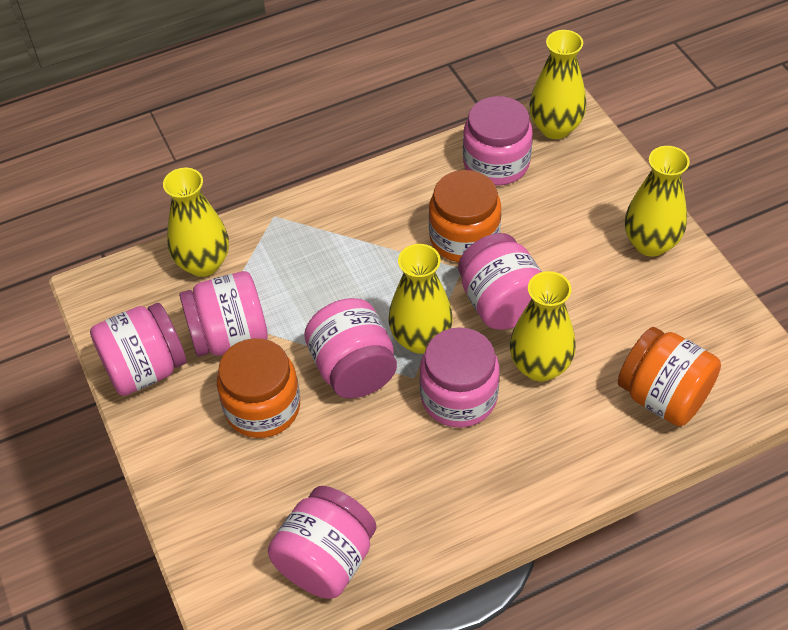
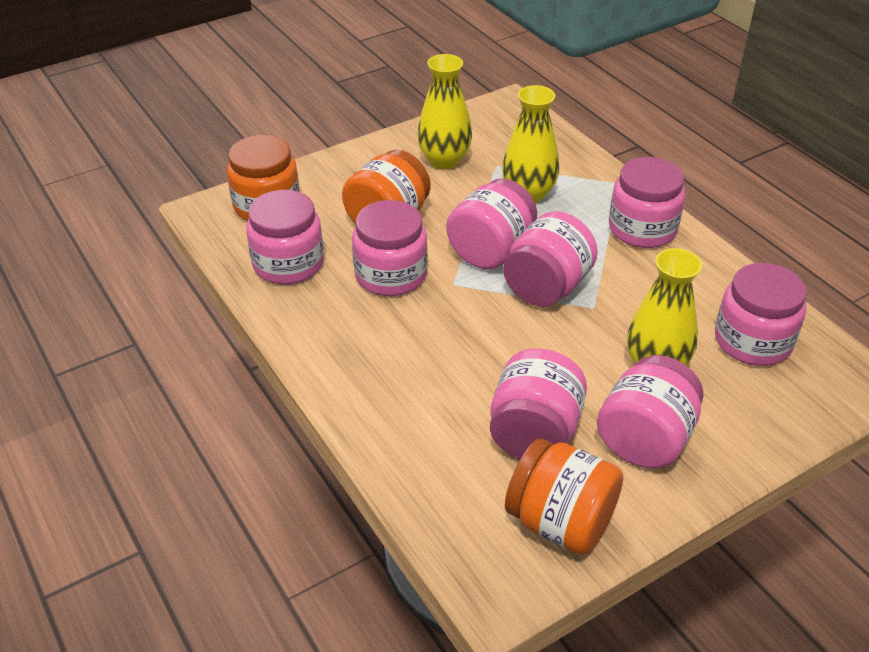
pink jar: 7 -> 8
yellow vase: 5 -> 3

